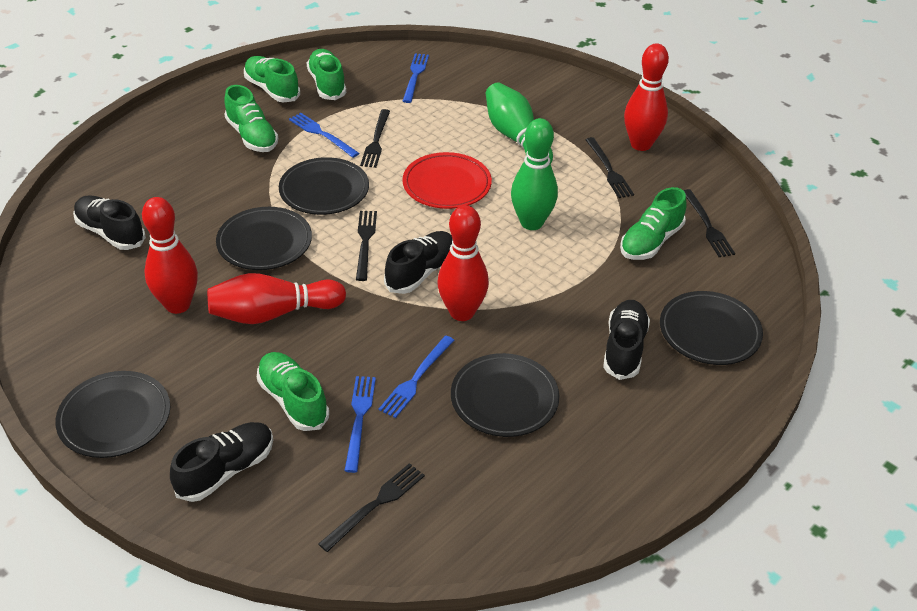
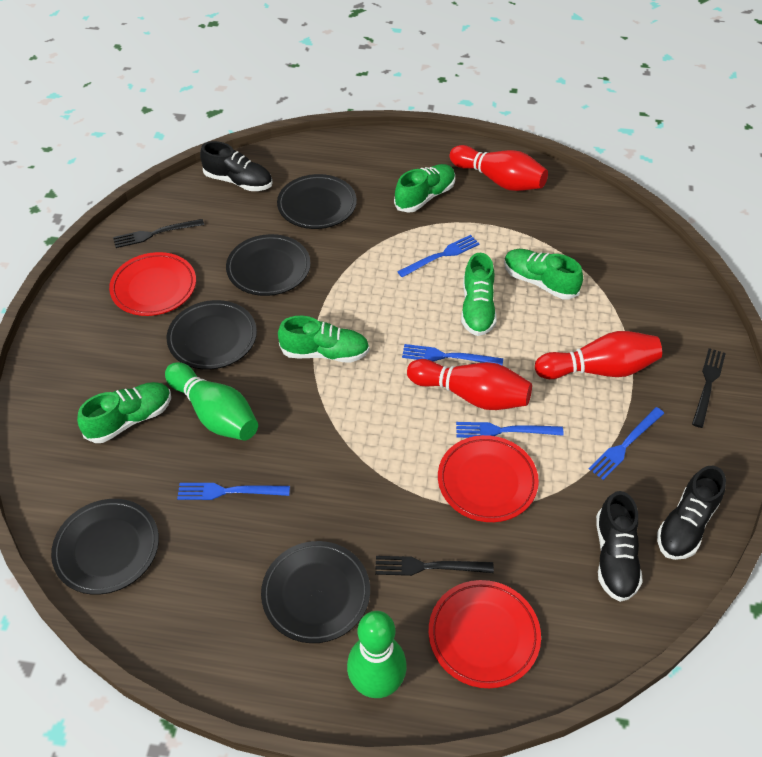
black fork: 5 -> 3
black shoe: 4 -> 3
blue fork: 4 -> 5
red bowling pin: 4 -> 3
red plate: 1 -> 3

